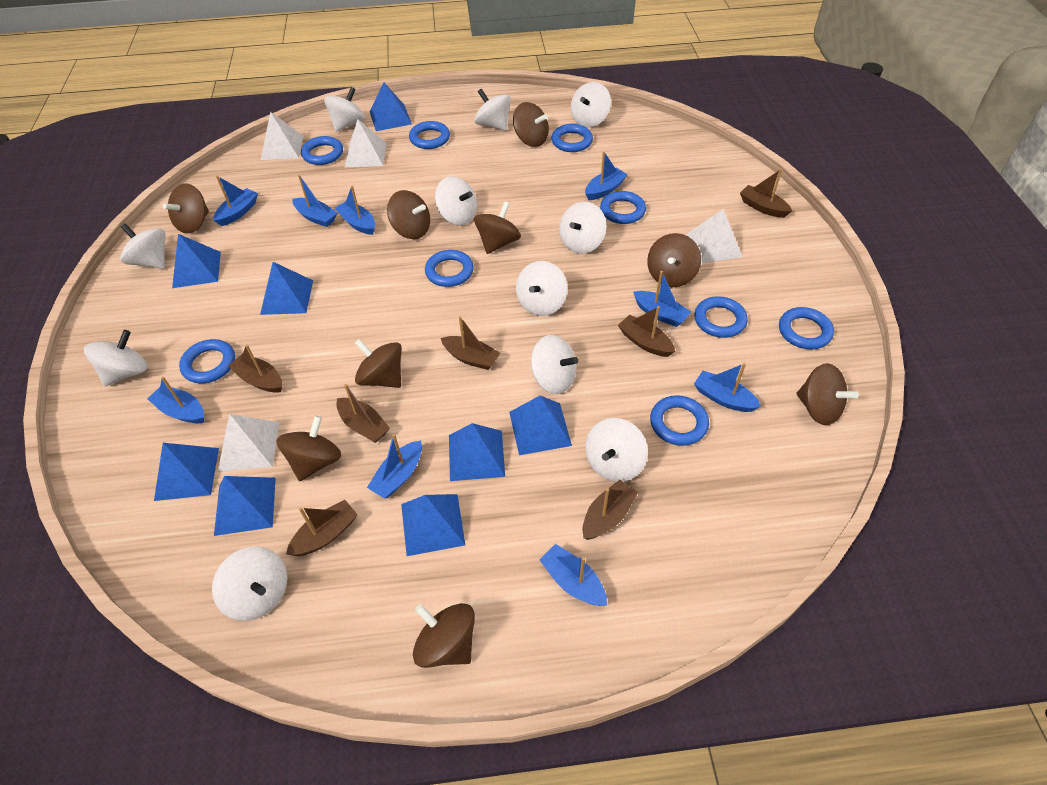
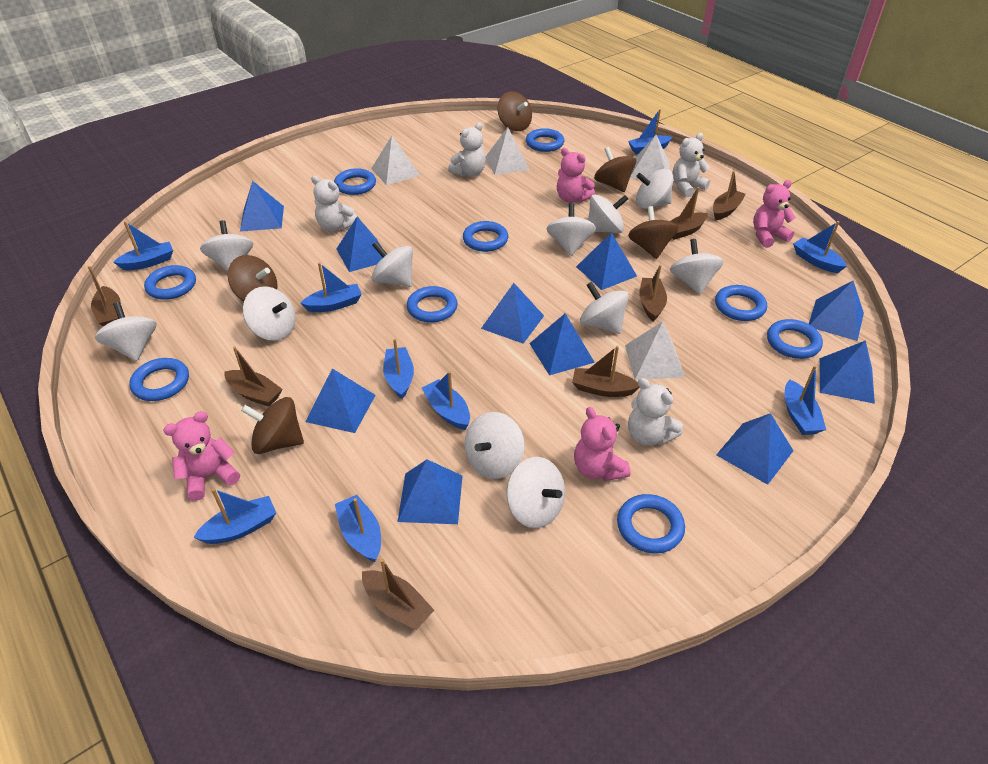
blue pyramid: 8 -> 10
brown spinning top: 9 -> 5
pink teddy bear: 0 -> 4
white teddy bear: 0 -> 4

